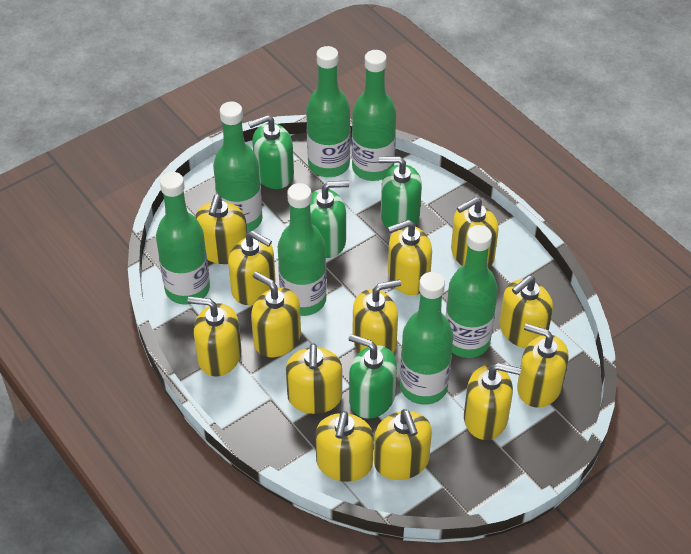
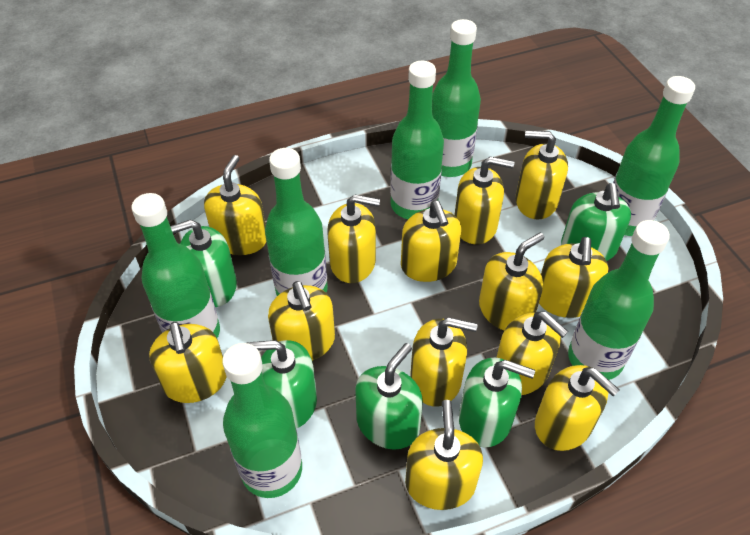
green soap dispenser: 4 -> 5

